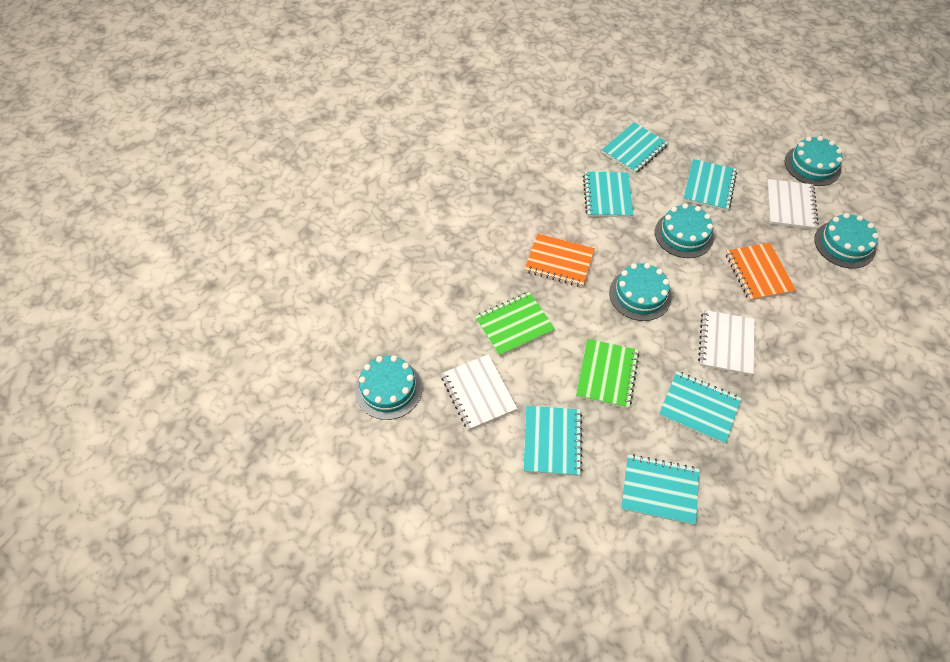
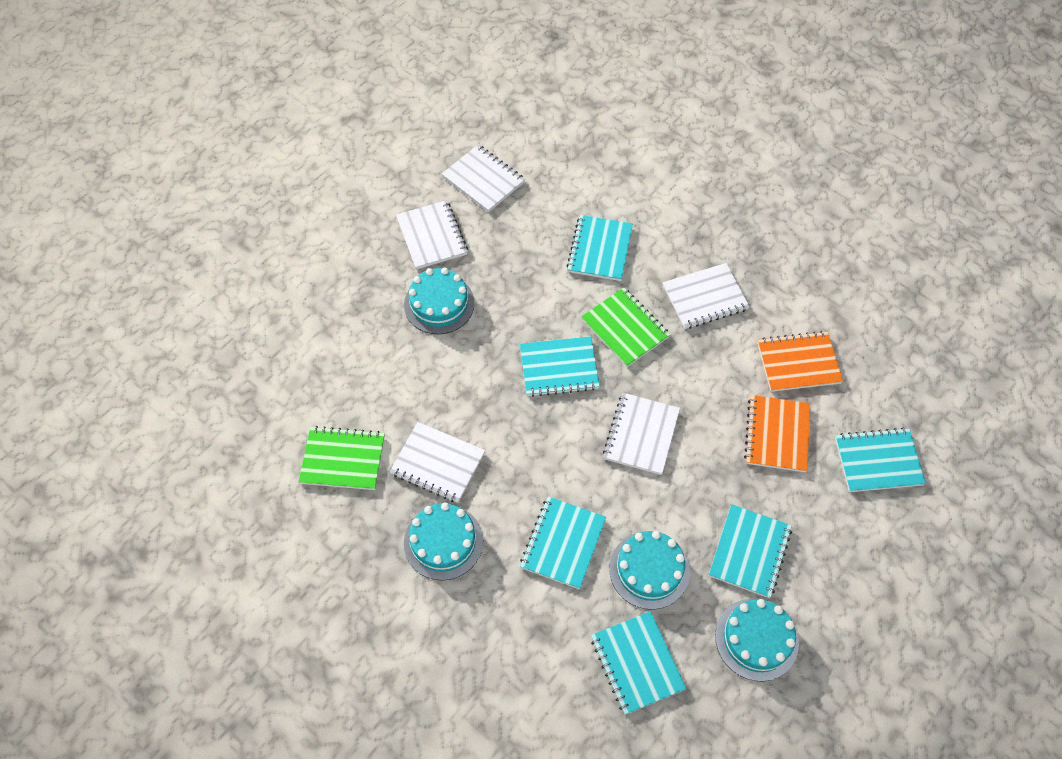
turquoise cake: 5 -> 4
white notebook: 3 -> 5

